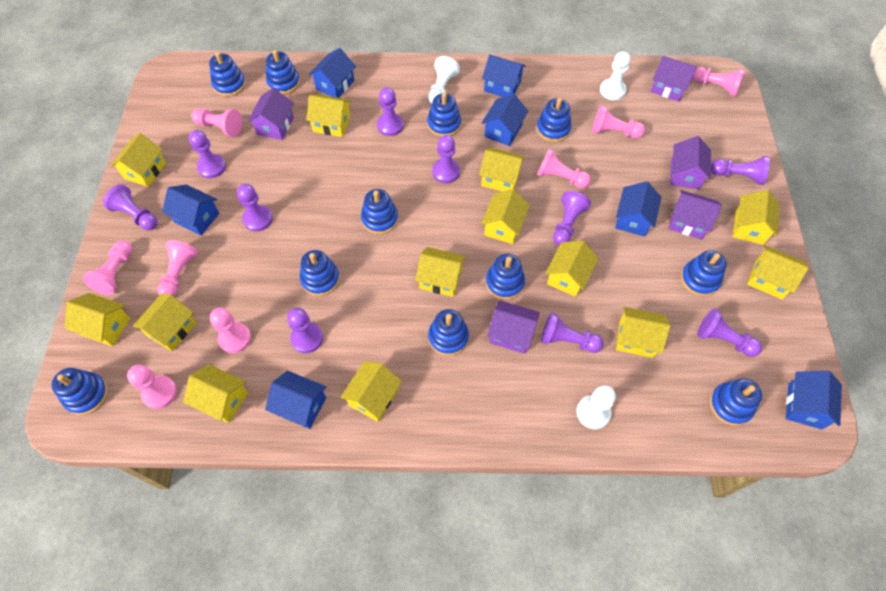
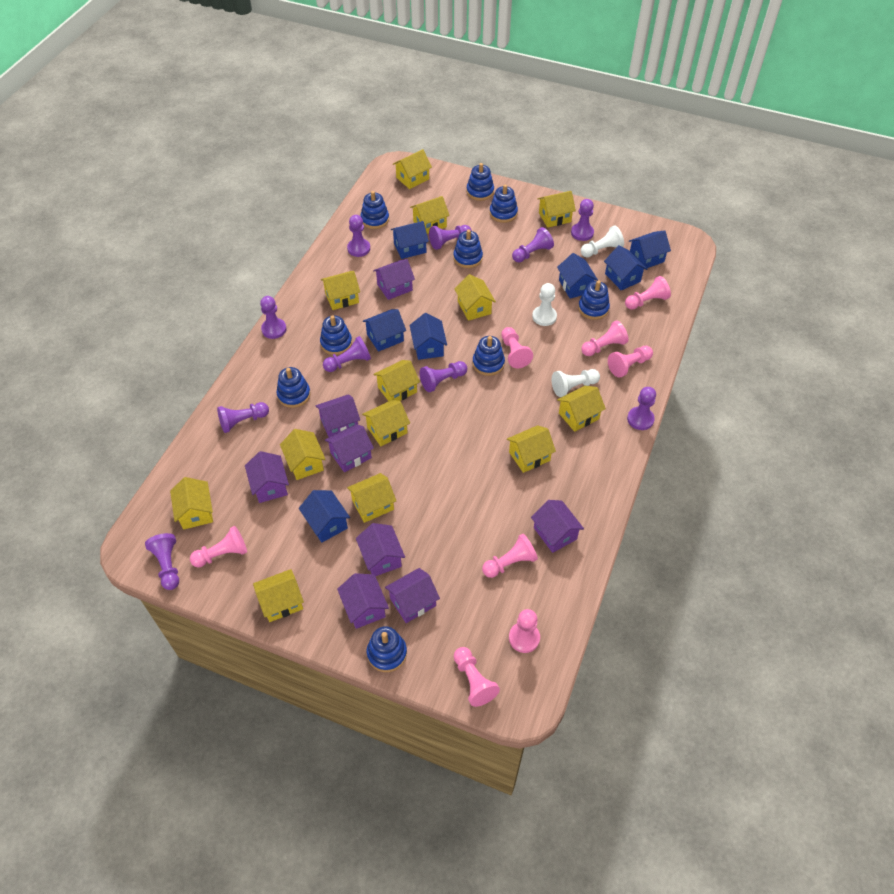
blue stacking toy: 11 -> 9
purple house: 5 -> 8

